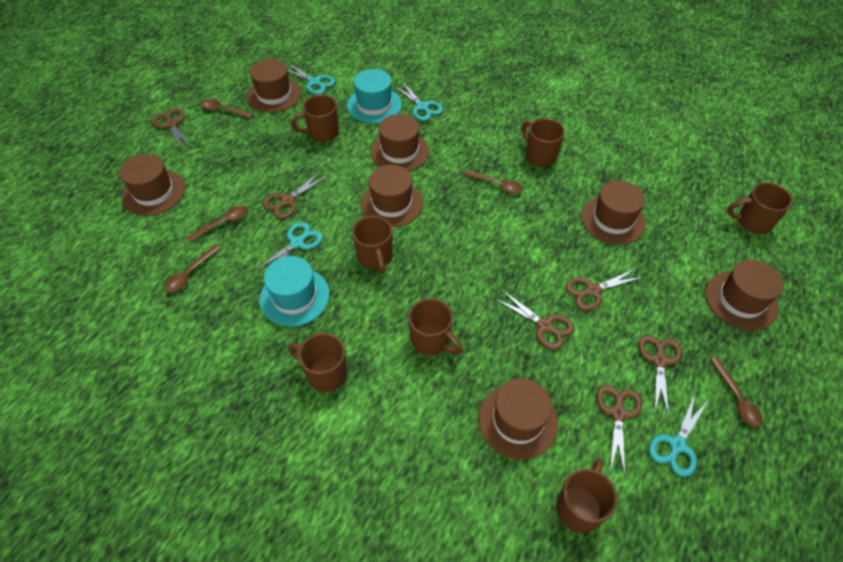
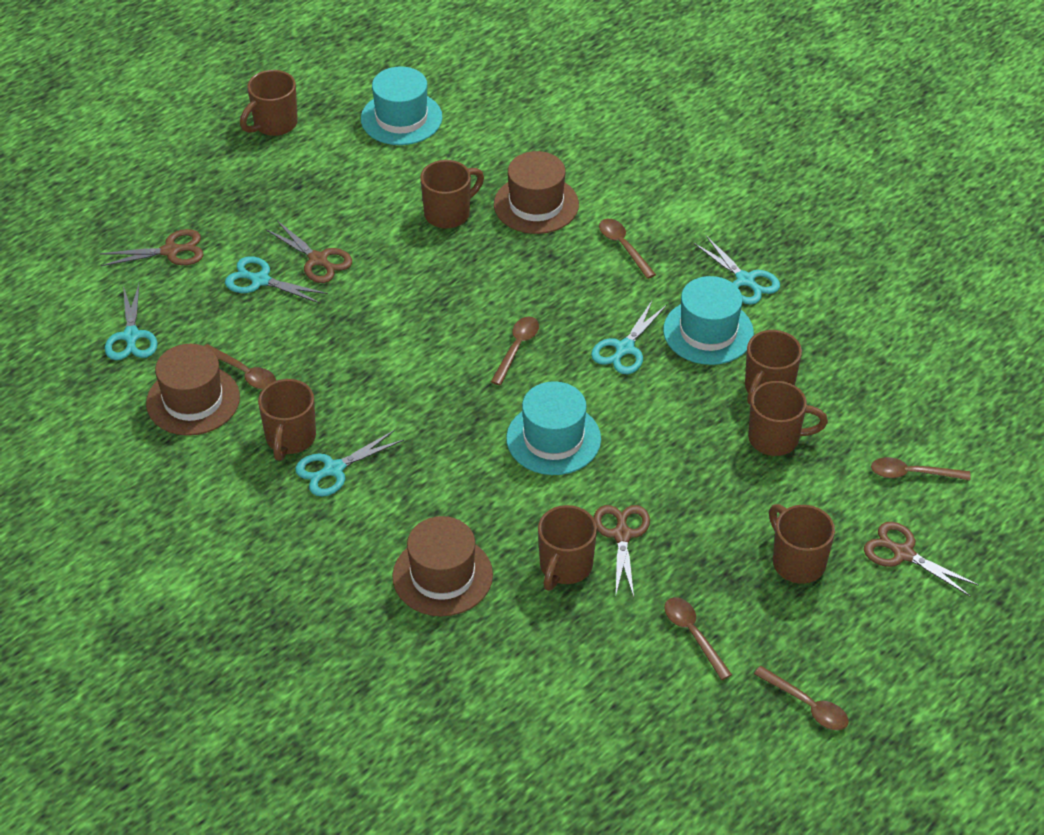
brown hat: 7 -> 3
brown scissors: 6 -> 4
brown spoon: 5 -> 6
turquoise hat: 2 -> 3
turquoise scissors: 4 -> 5

